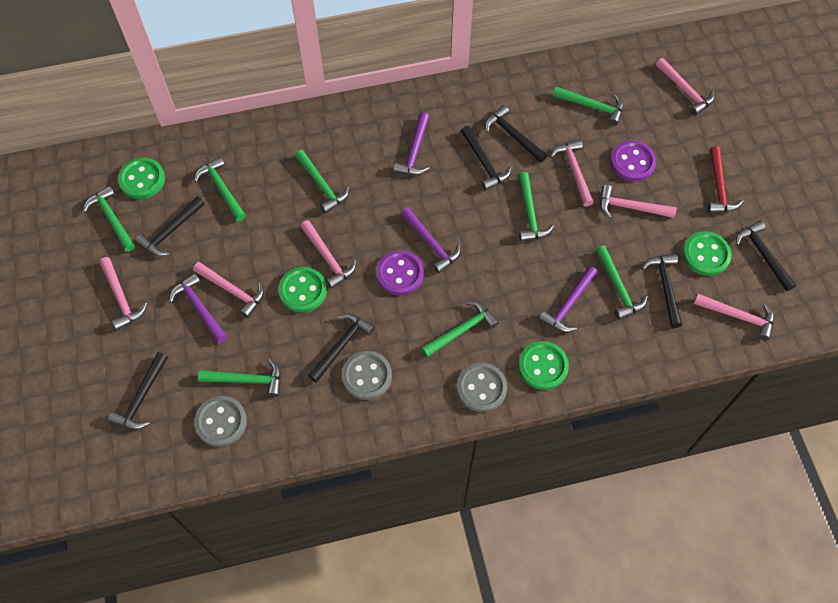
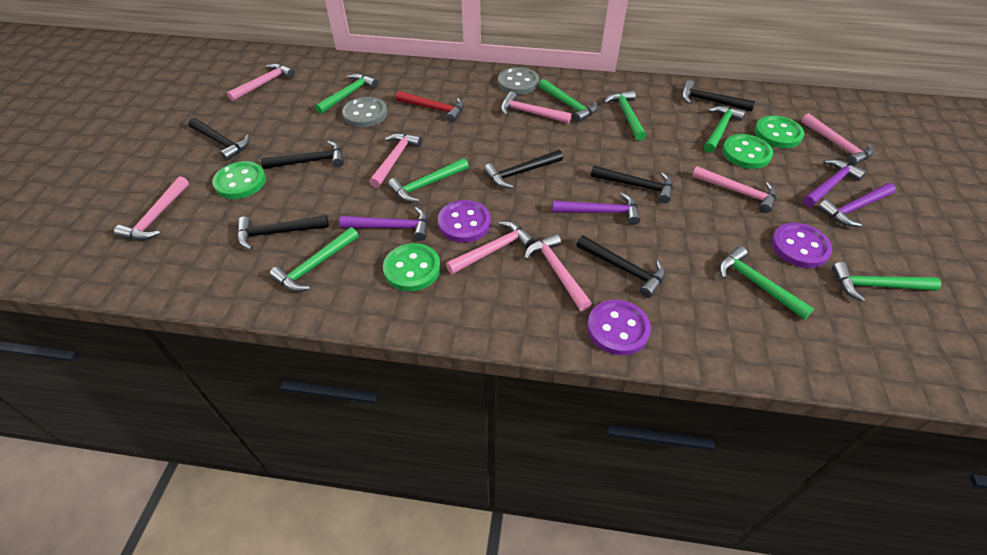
grey button: 3 -> 2
pink hammer: 7 -> 8
purple button: 2 -> 3

